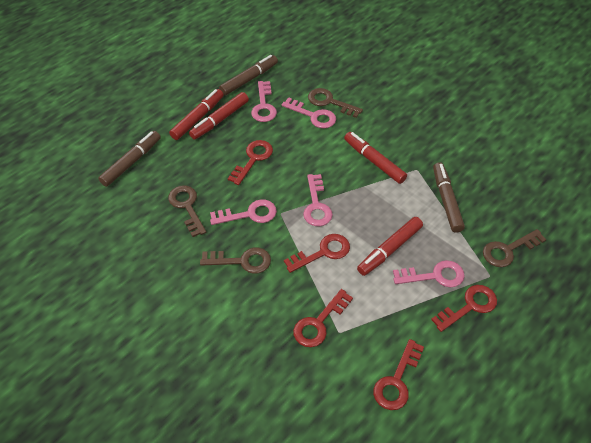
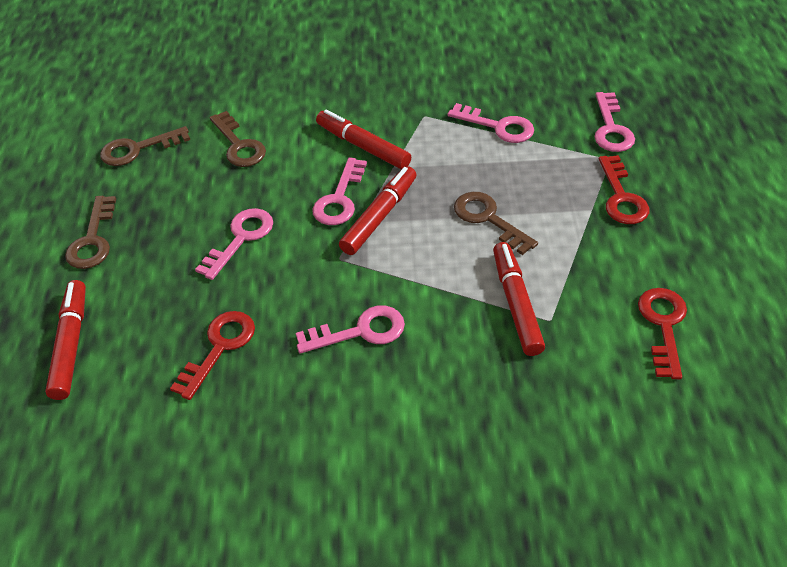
brown marker: 3 -> 0
red key: 5 -> 3

